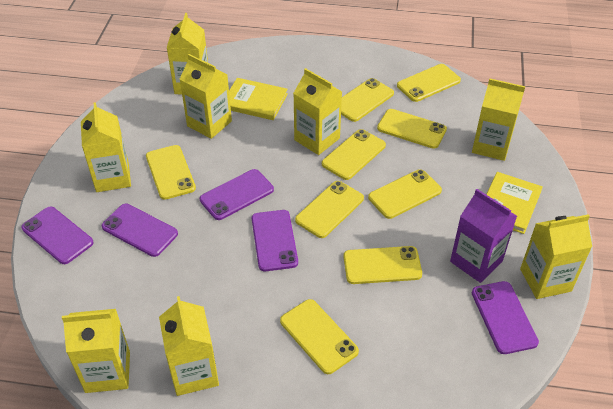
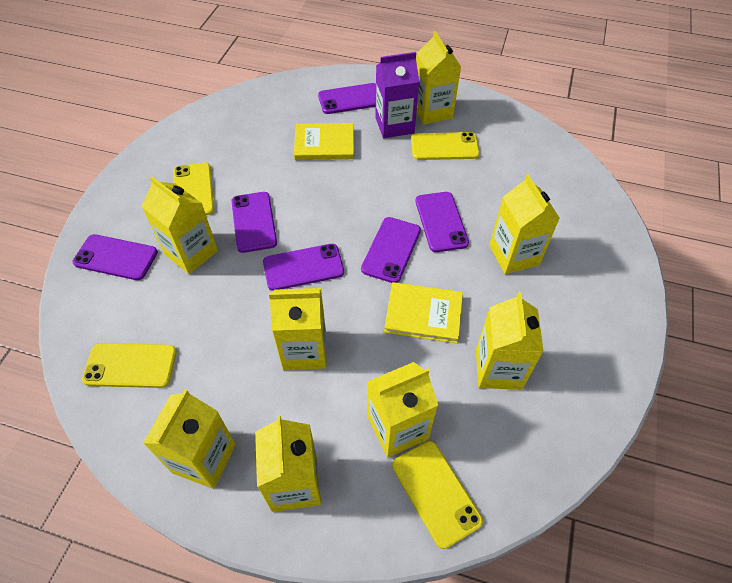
purple phone: 5 -> 6
yellow phone: 9 -> 4

